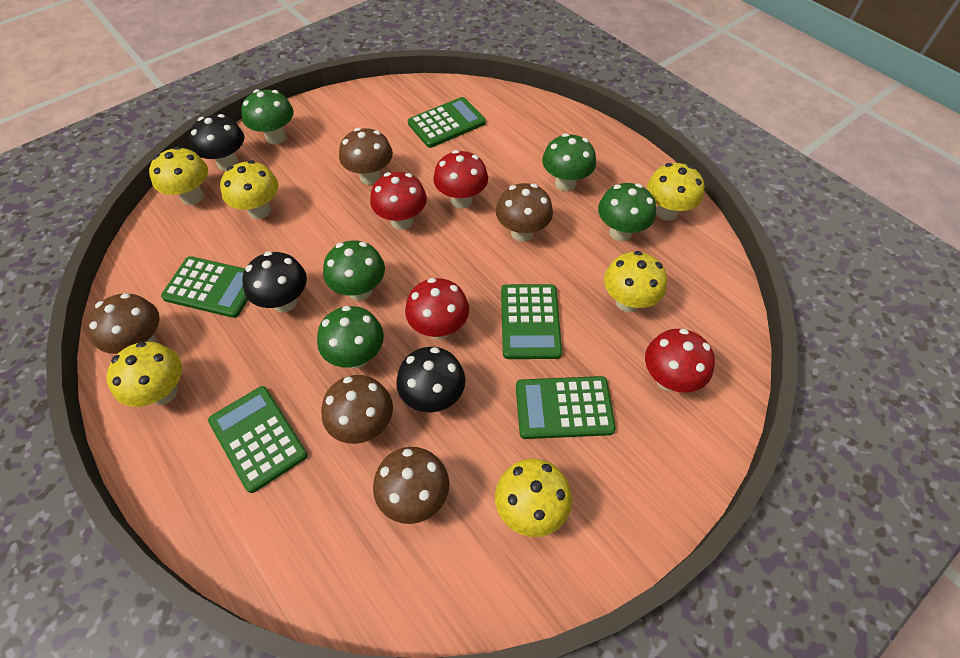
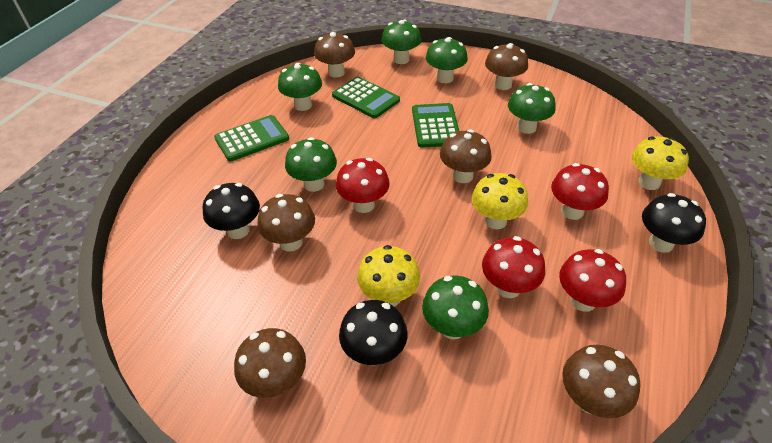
brown mushroom: 5 -> 6
green calculator: 5 -> 3
green mushroom: 5 -> 6
yellow mushroom: 6 -> 3

